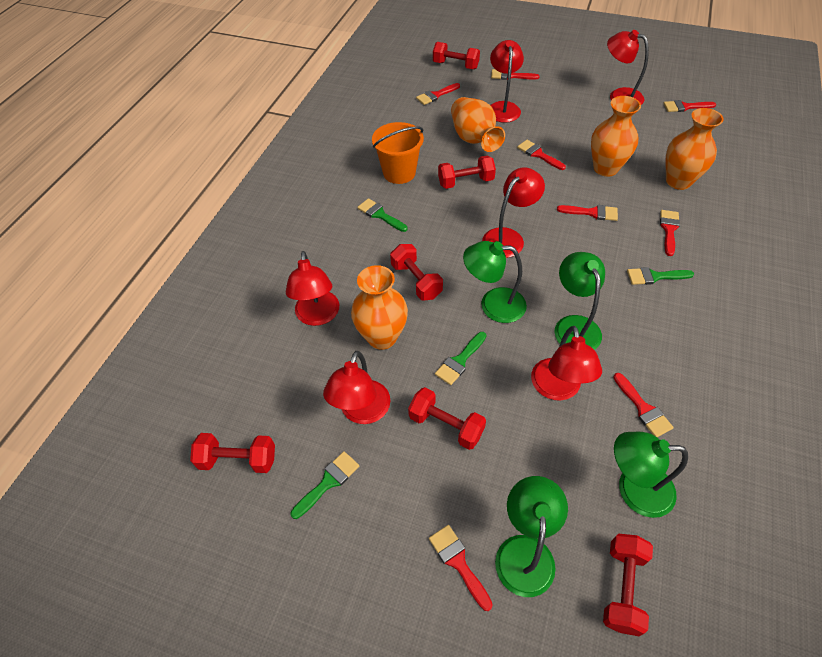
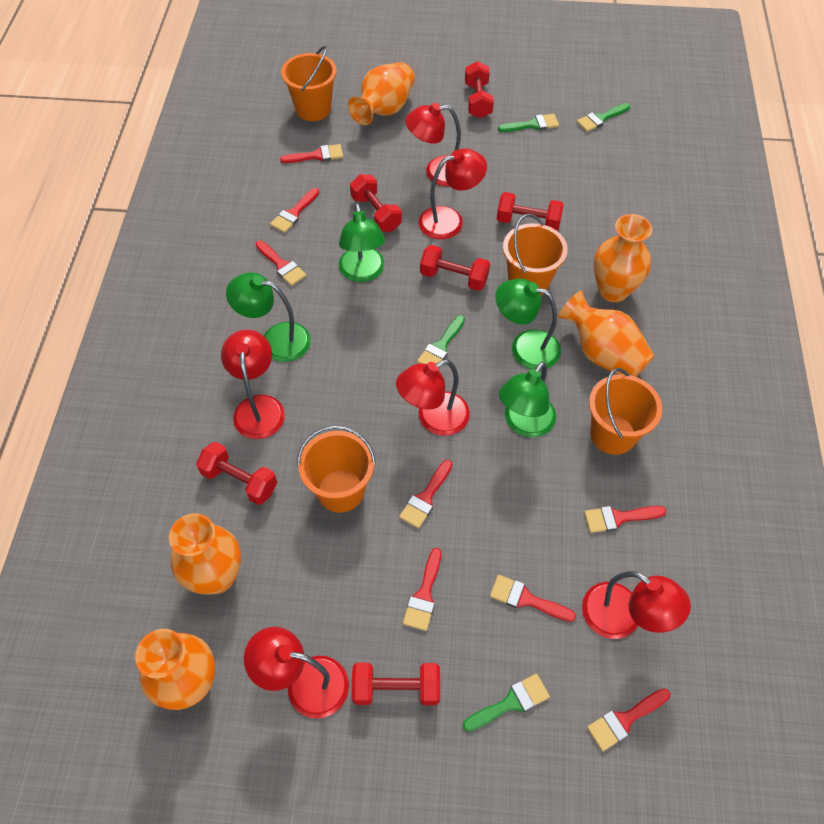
orange bucket: 1 -> 4
orange vase: 4 -> 5

